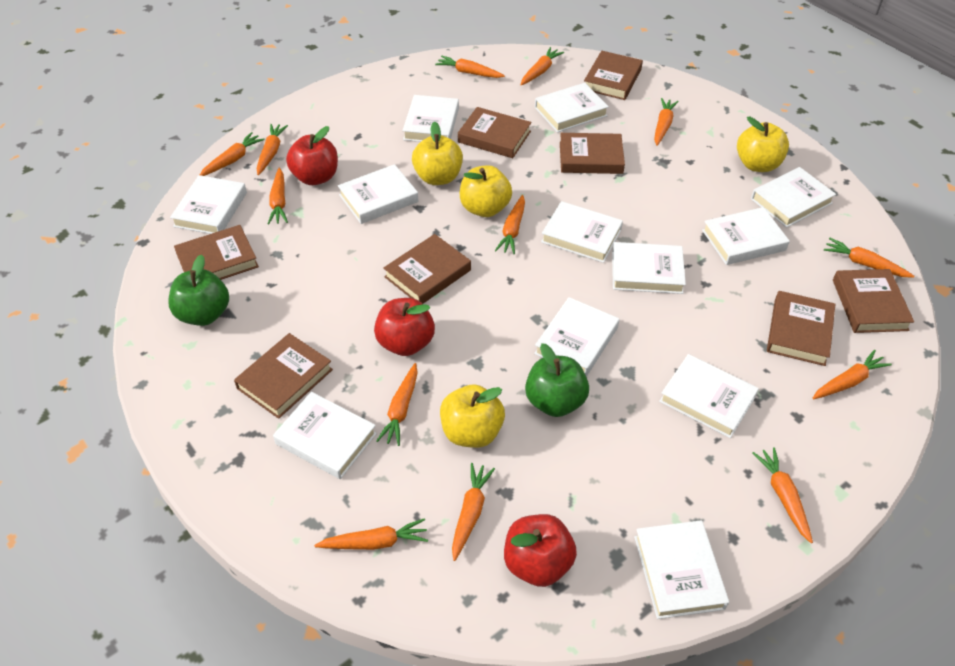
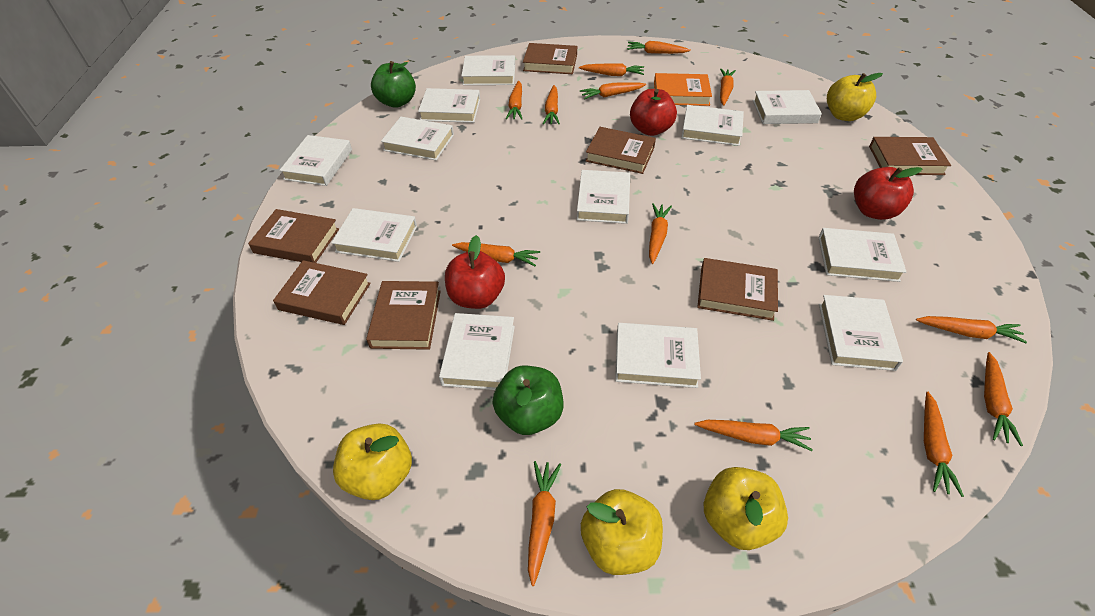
brown book: 8 -> 7
orange book: 0 -> 1

